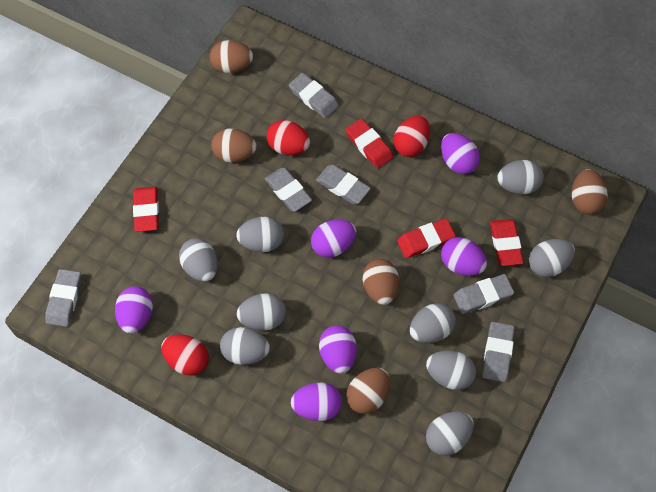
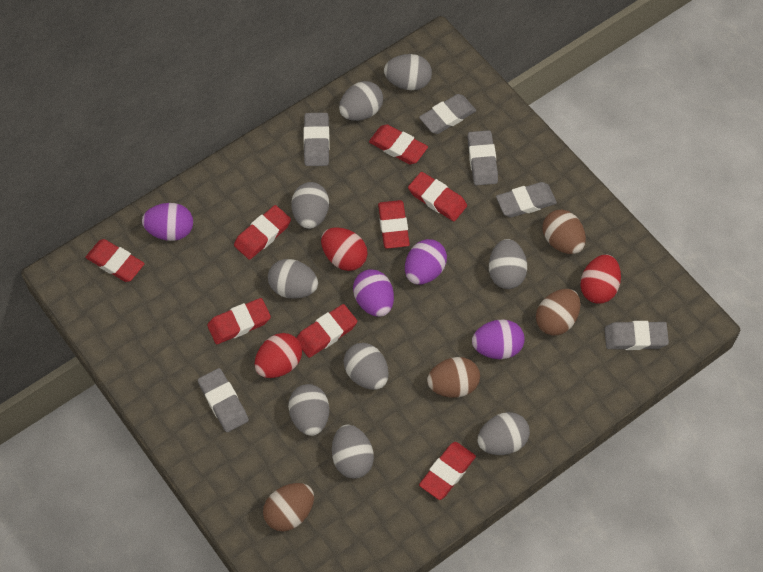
brown egg: 5 -> 4
purple egg: 6 -> 4
red eraser: 4 -> 8

